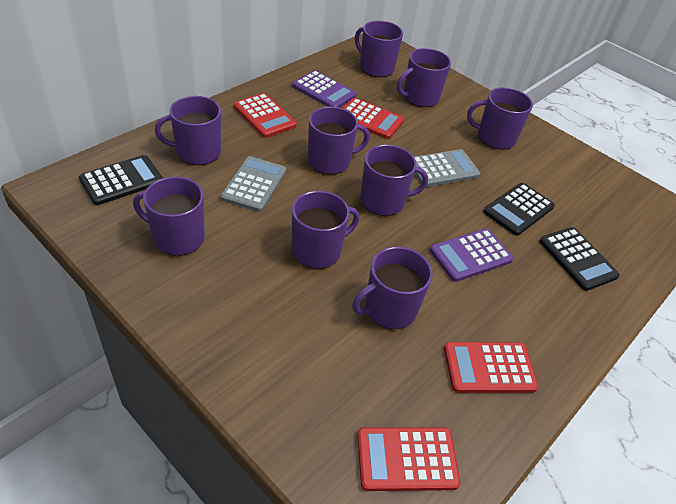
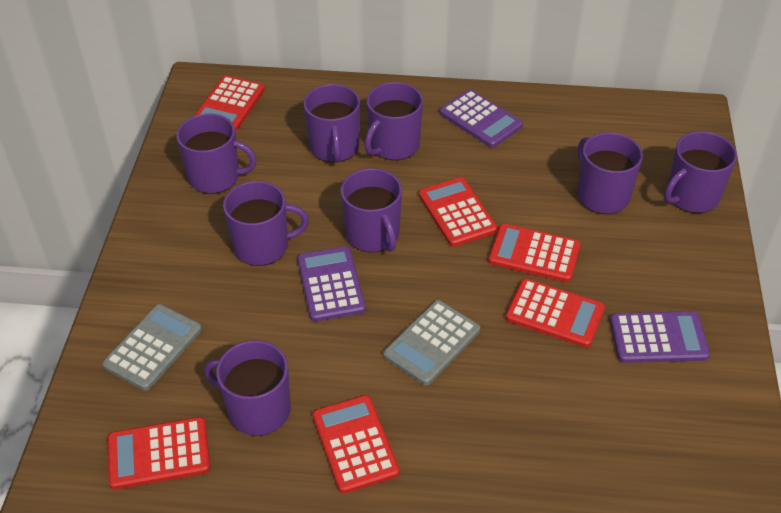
black calculator: 3 -> 0
purple calculator: 2 -> 3
purple mug: 9 -> 8
red calculator: 4 -> 6

